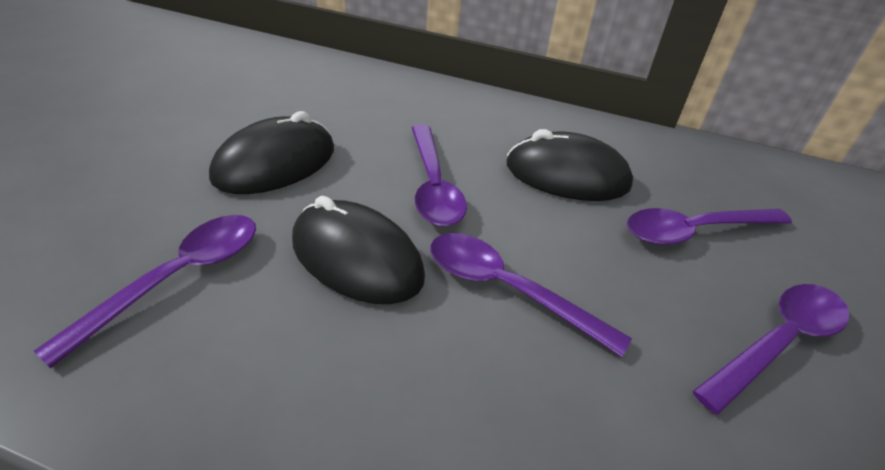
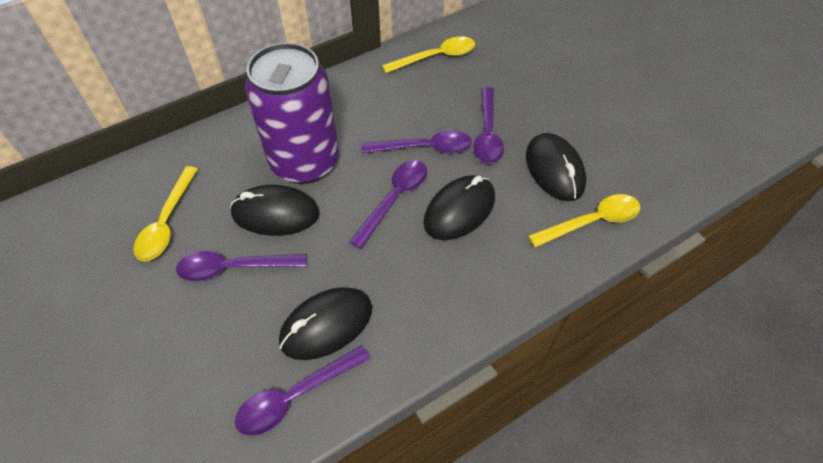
black mouse: 3 -> 4
purple can: 0 -> 1
yellow spoon: 0 -> 3

